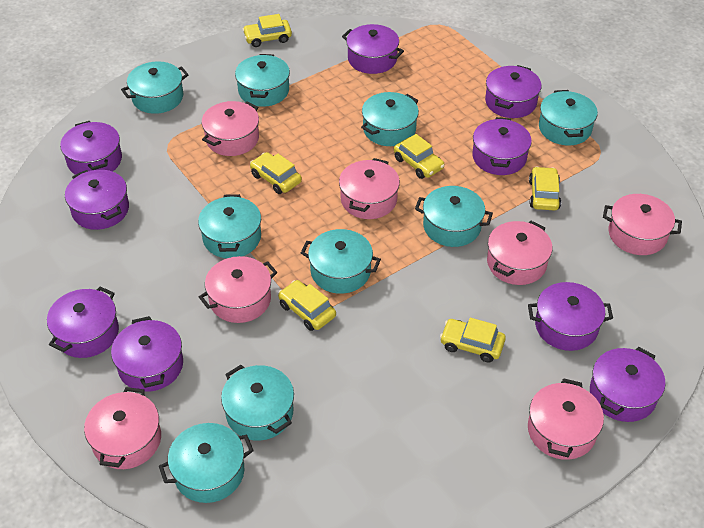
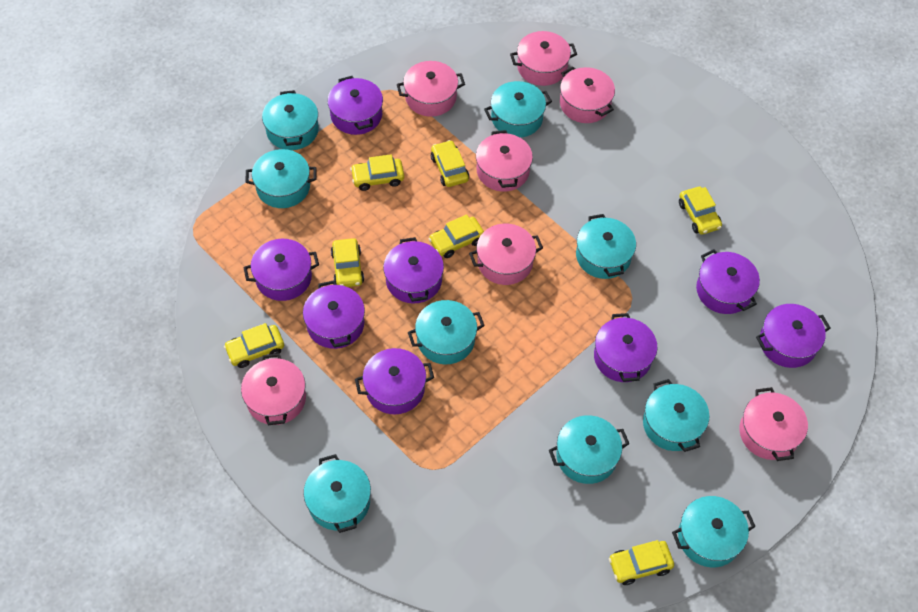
purple pot: 9 -> 8
yellow car: 6 -> 7

